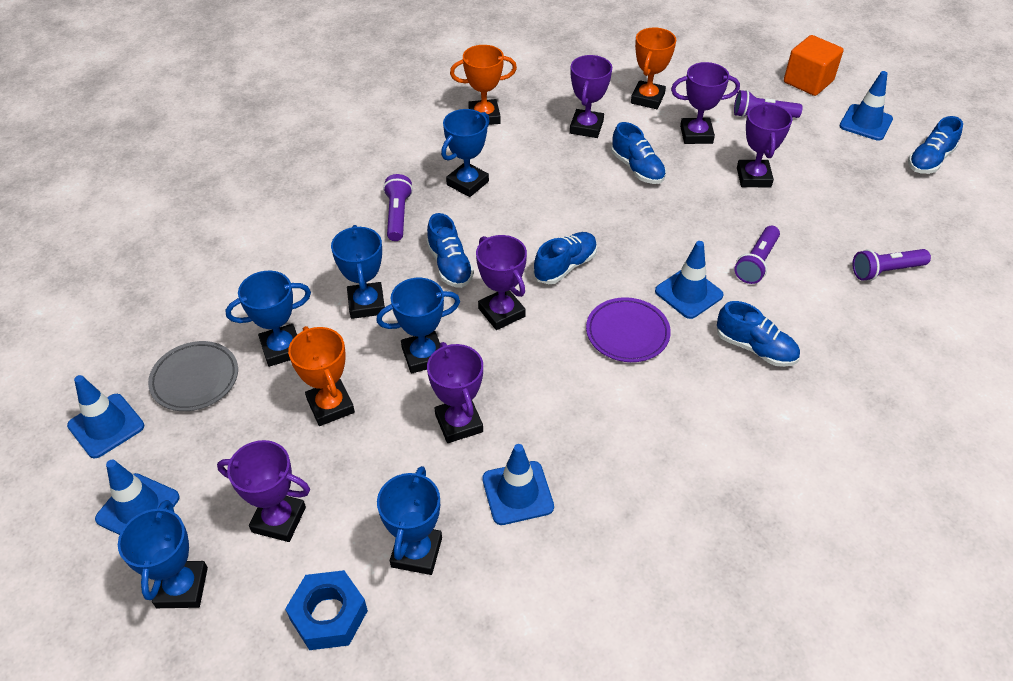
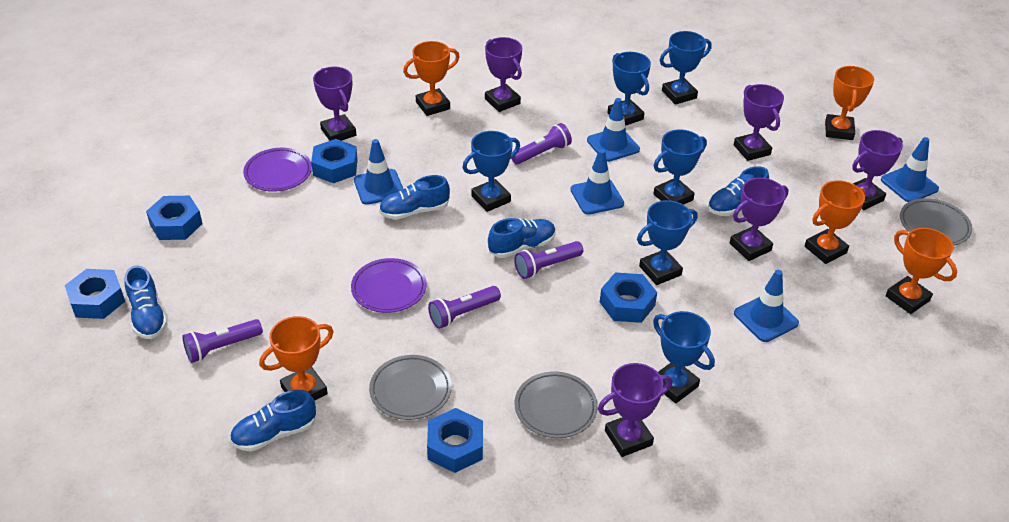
blue nut: 1 -> 5
grey plate: 1 -> 3
orange cube: 1 -> 0
orange trophy: 3 -> 5
purple plate: 1 -> 2

